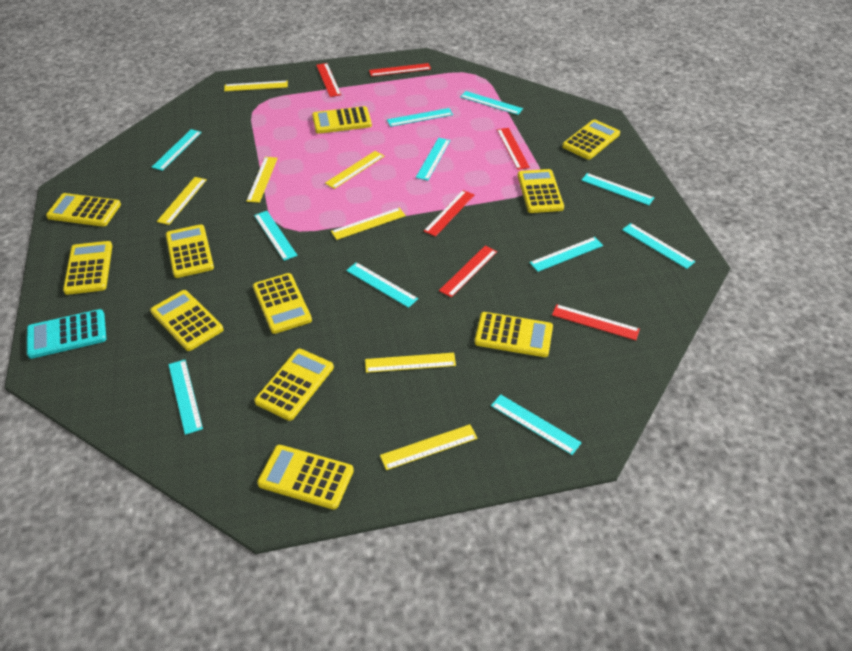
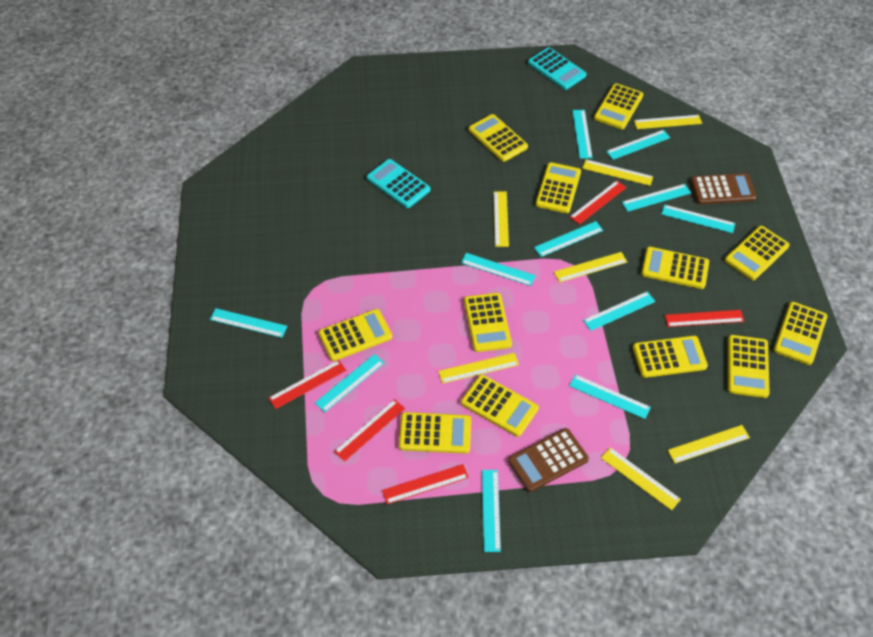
brown calculator: 0 -> 2
red ruler: 6 -> 5
turquoise calculator: 1 -> 2
yellow calculator: 11 -> 12

